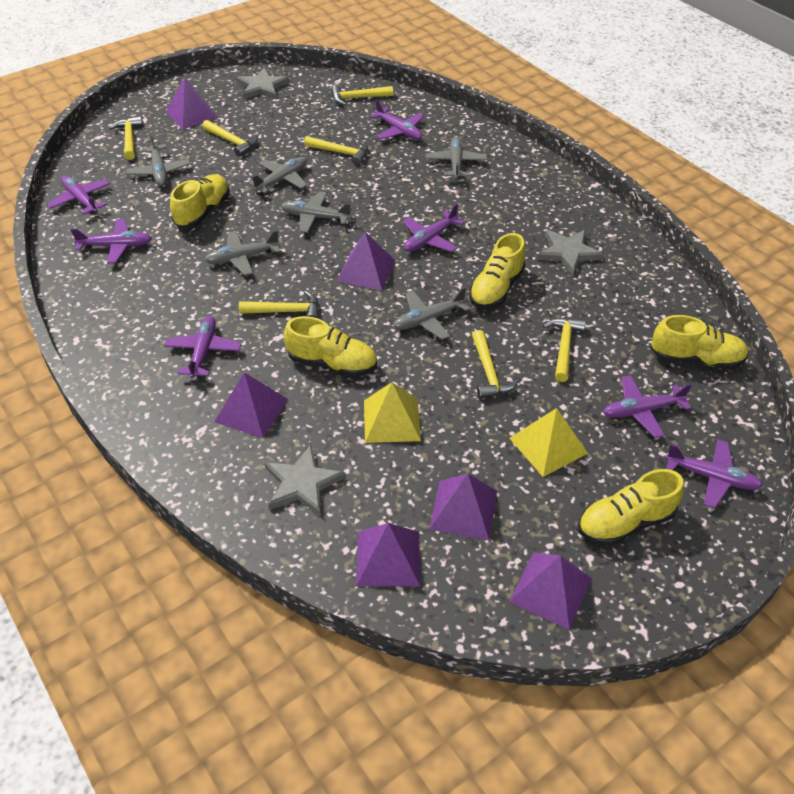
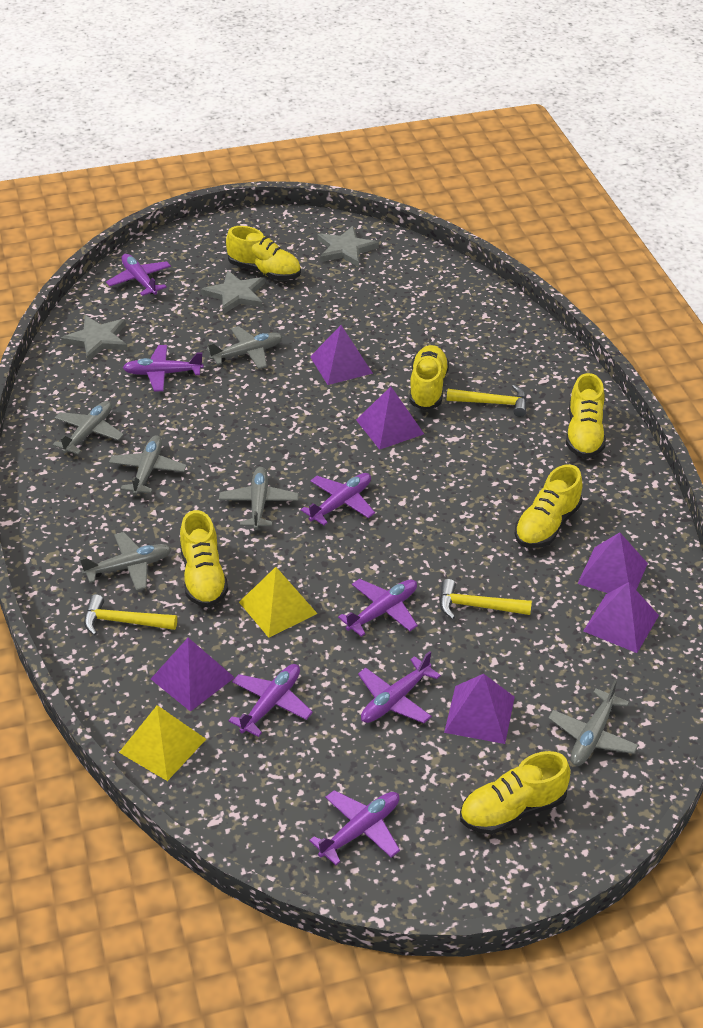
yellow hammer: 7 -> 3
yellow shoe: 5 -> 6

